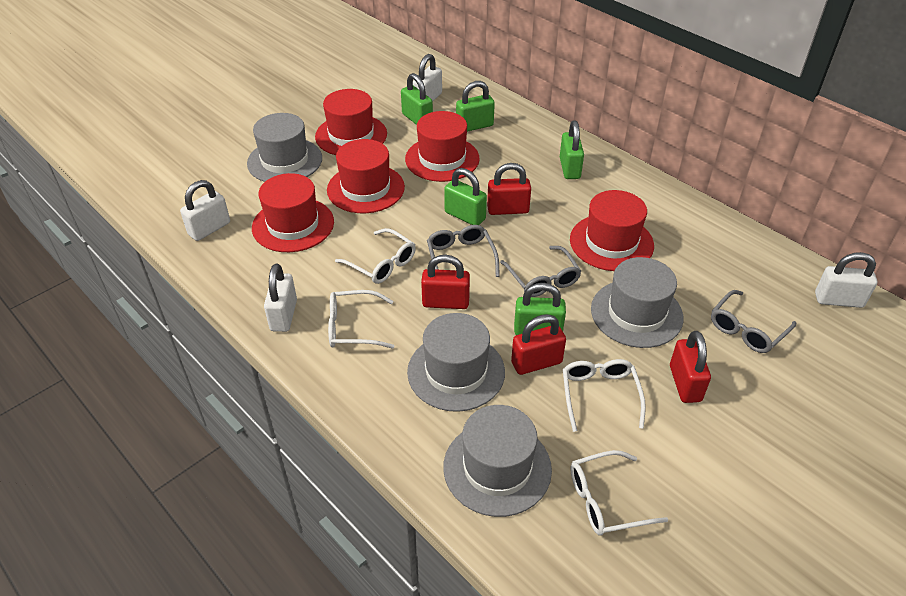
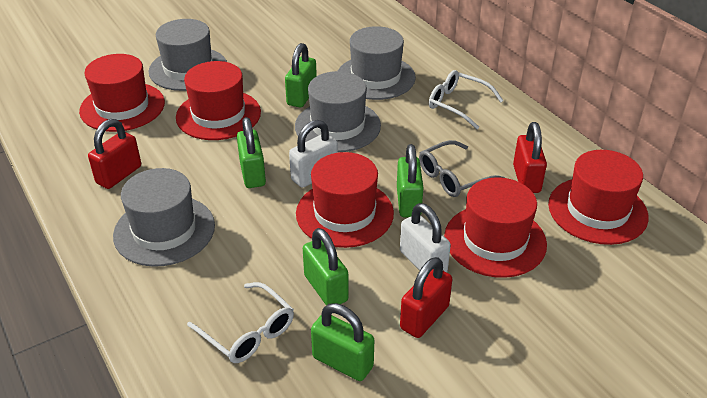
grey glasses: 3 -> 1
red padlock: 4 -> 3
white glasses: 4 -> 2
white padlock: 4 -> 2

